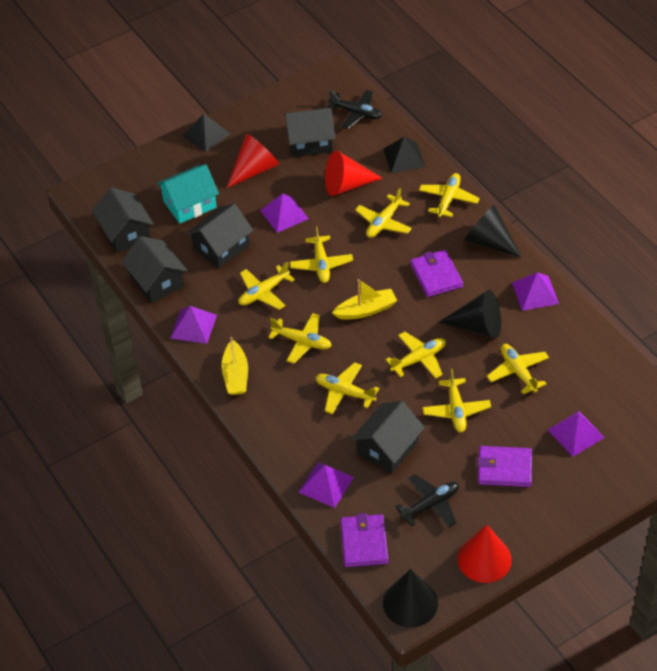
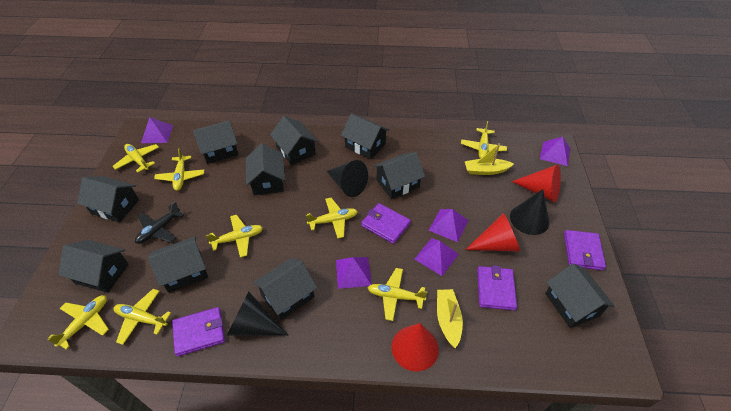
black house: 5 -> 10
black plane: 2 -> 1
black pyramid: 2 -> 0
purple wallet: 3 -> 4
turquoise house: 1 -> 0
yellow plane: 9 -> 8

